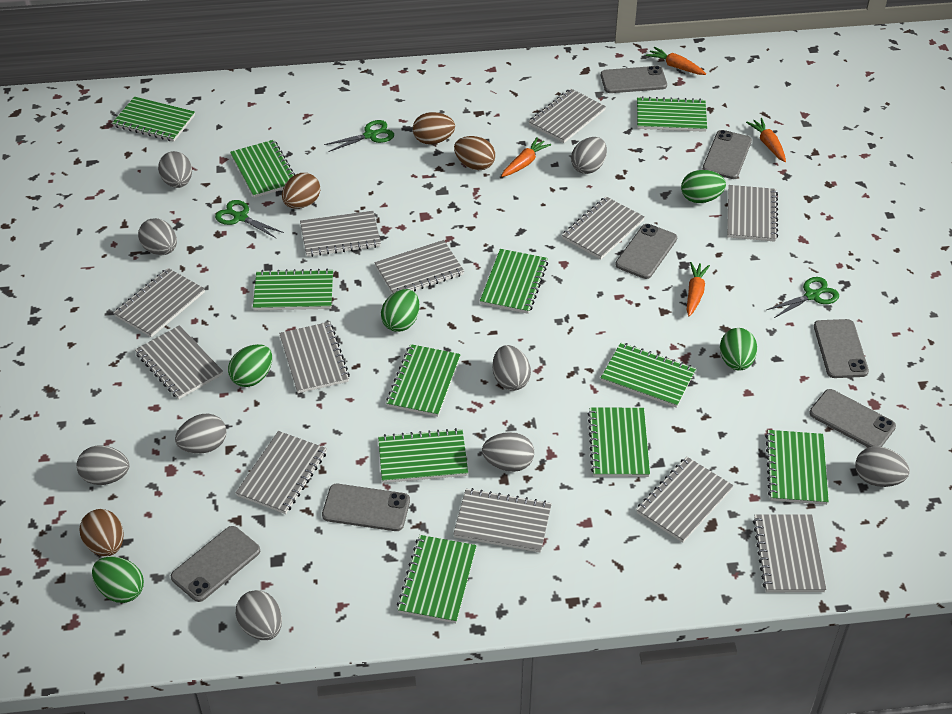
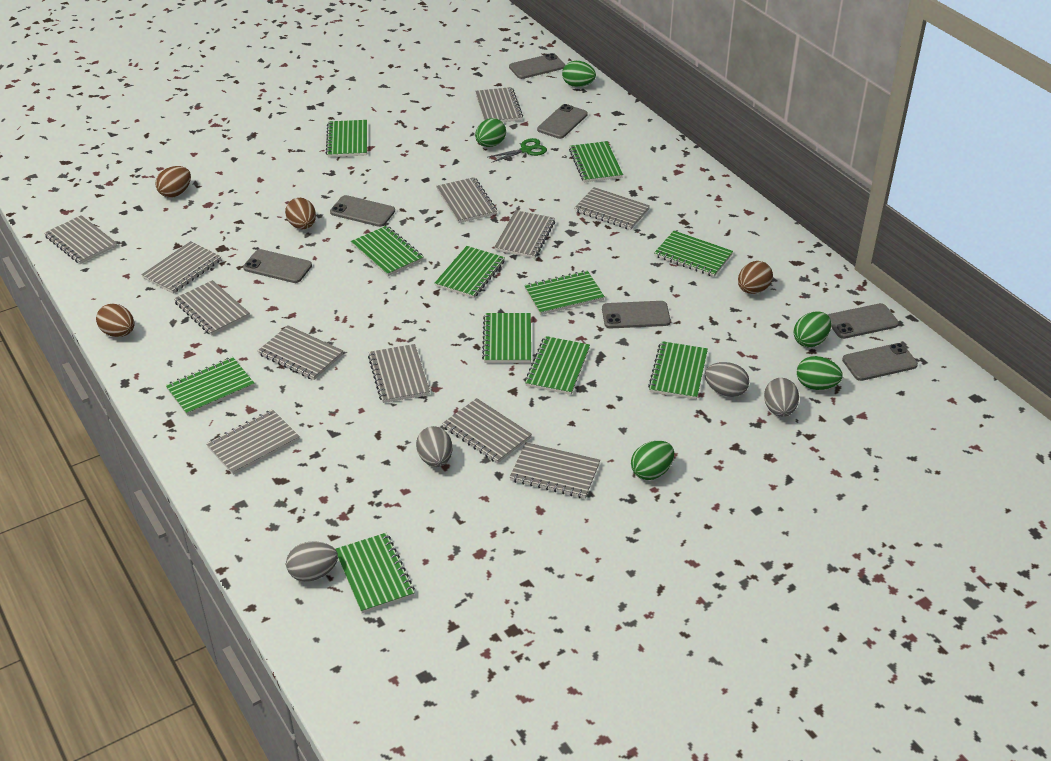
green scissors: 3 -> 1
grey egg: 9 -> 4
orange carrot: 4 -> 0

